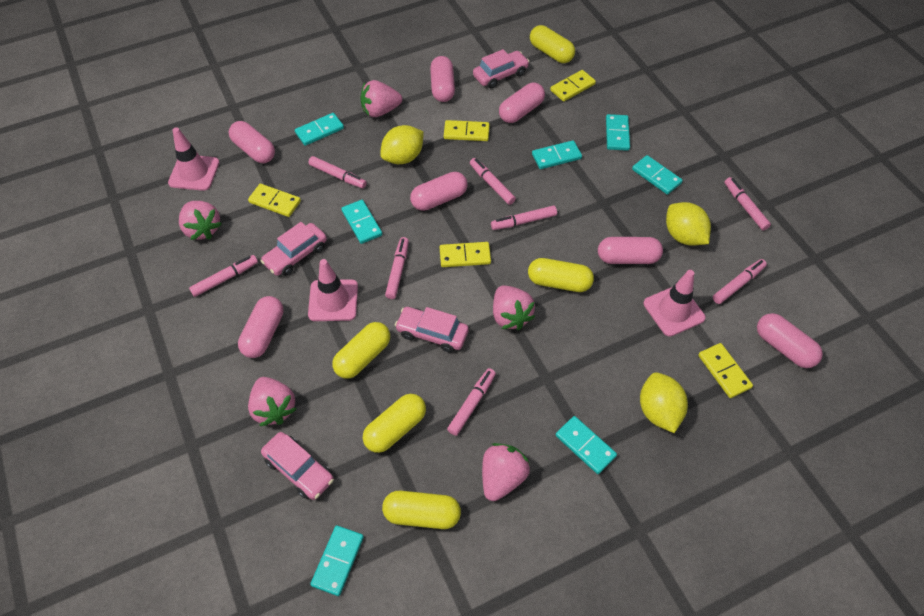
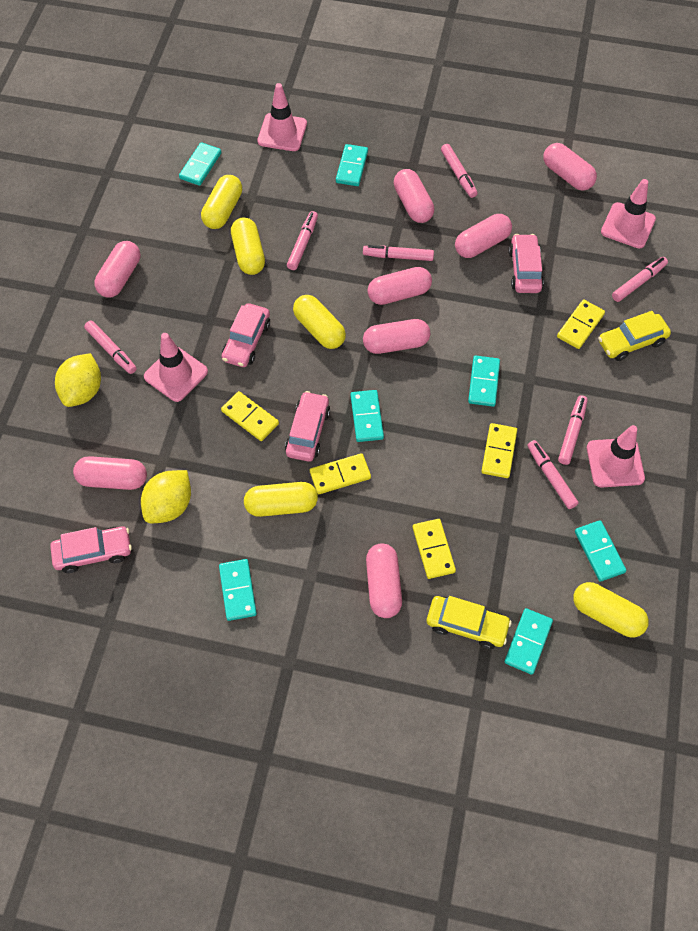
pink capsule: 7 -> 8
pink marker: 8 -> 7
pink strawberry: 5 -> 0
pink traffic cone: 3 -> 4
yellow car: 0 -> 2
yellow lemon: 3 -> 2

